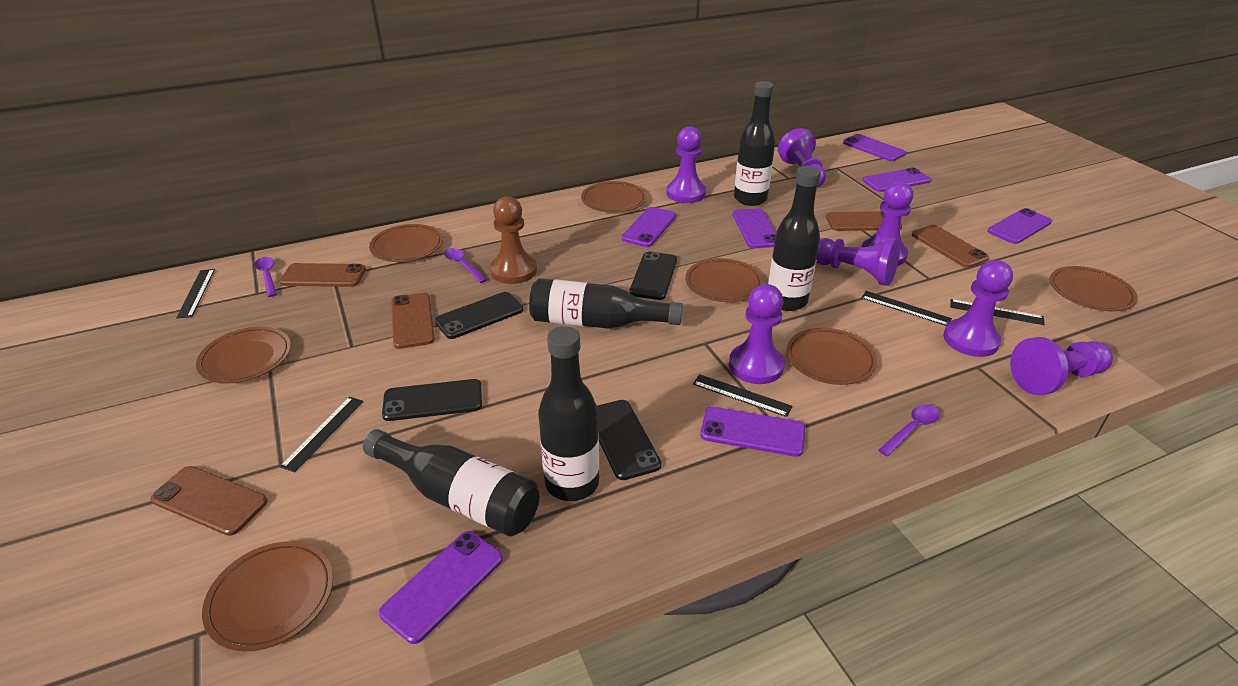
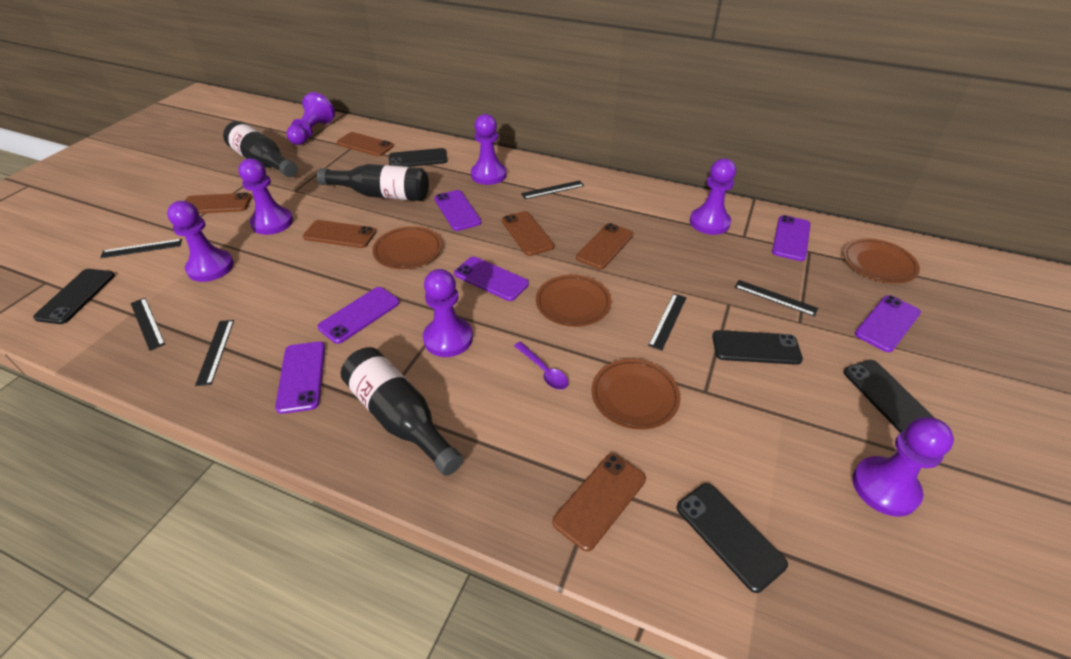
black bottle: 5 -> 3
black phone: 4 -> 5
black ruler: 5 -> 6
brown pawn: 1 -> 0
brown phone: 5 -> 6
brown plate: 7 -> 4
purple phone: 7 -> 6
purple spoon: 3 -> 1

